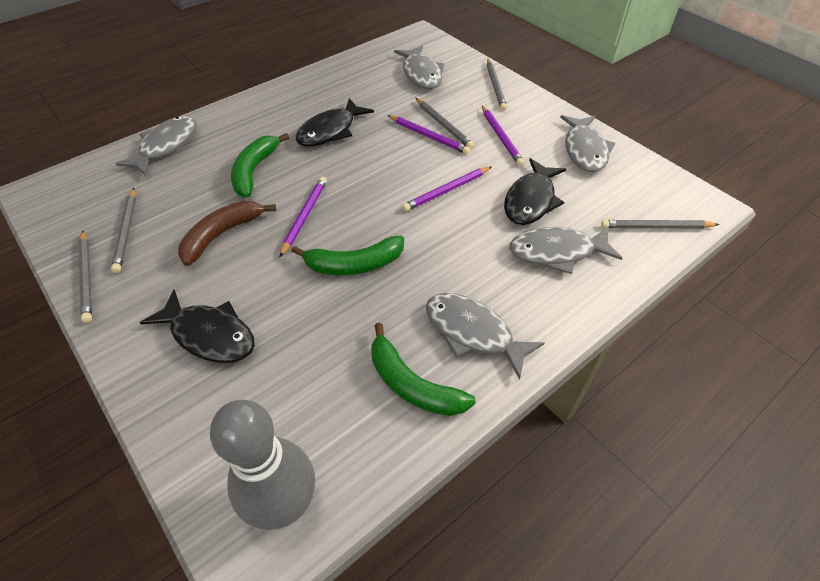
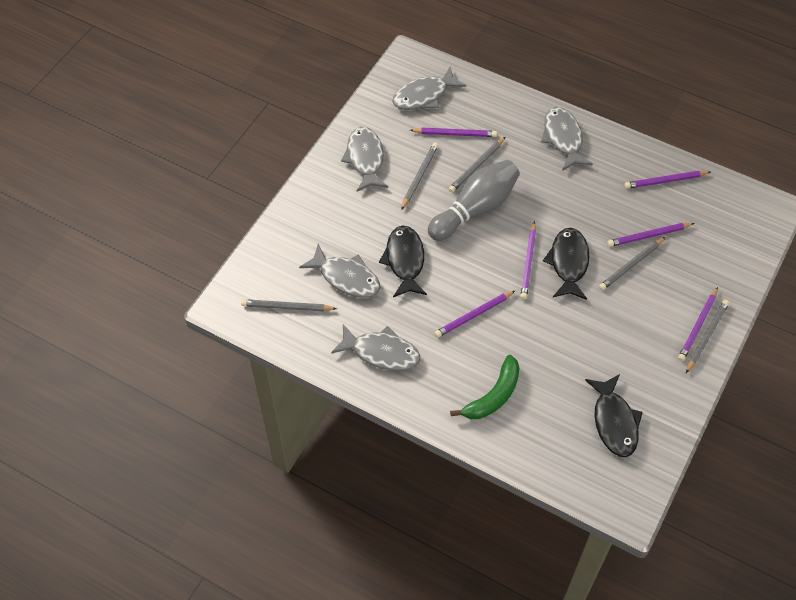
brown banana: 1 -> 0
green banana: 3 -> 1
purple pencil: 4 -> 6

